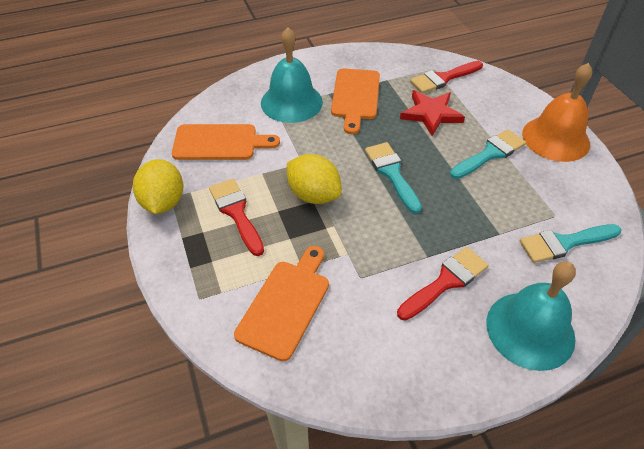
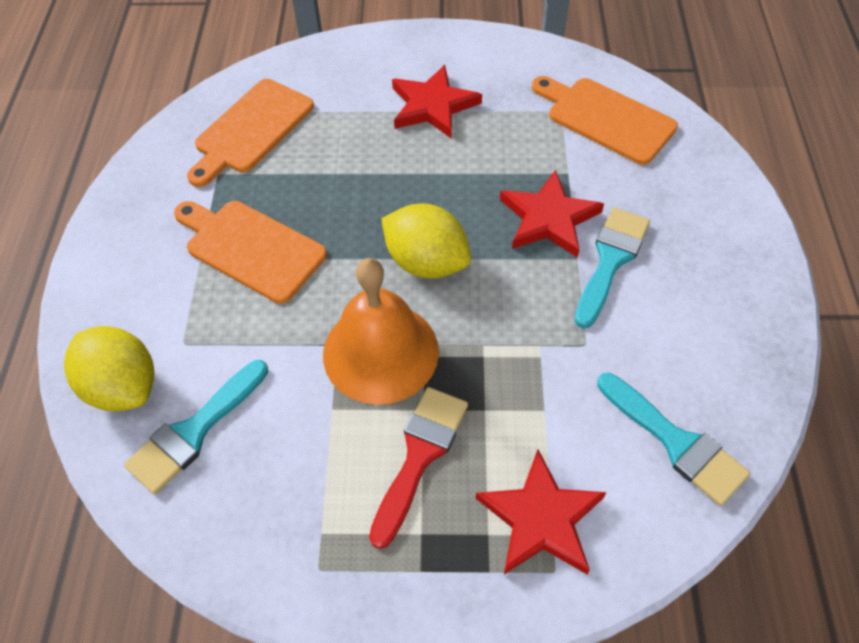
red brush: 3 -> 1
red star: 1 -> 3
turquoise bell: 2 -> 0

